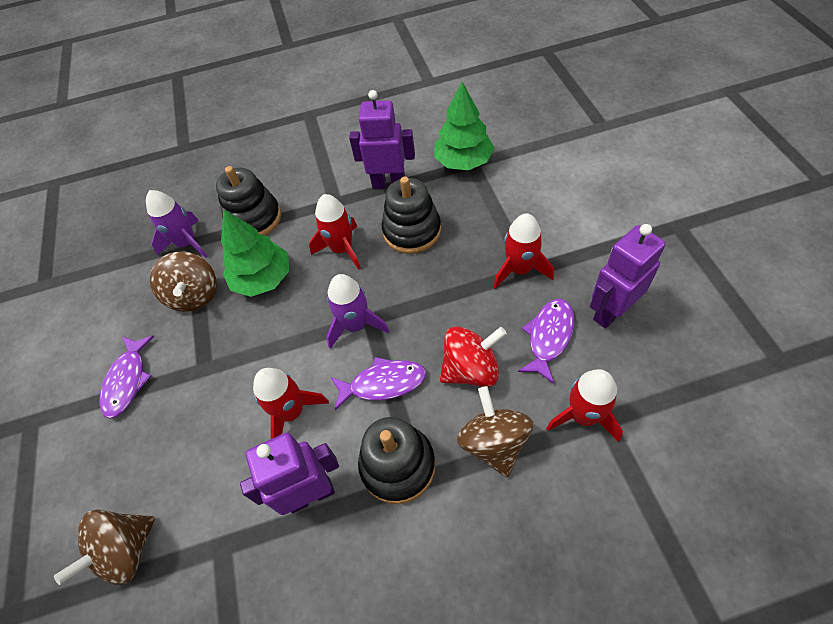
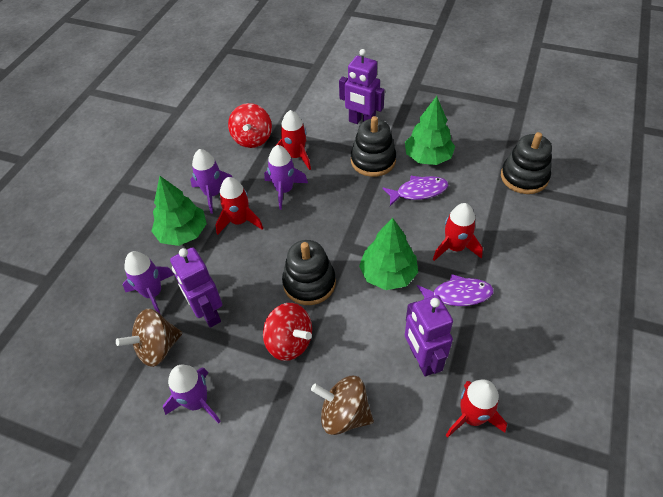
brown spinning top: 3 -> 2
green tree: 2 -> 3
purple fish: 3 -> 2
purple rocket: 2 -> 4
red spinning top: 1 -> 2

